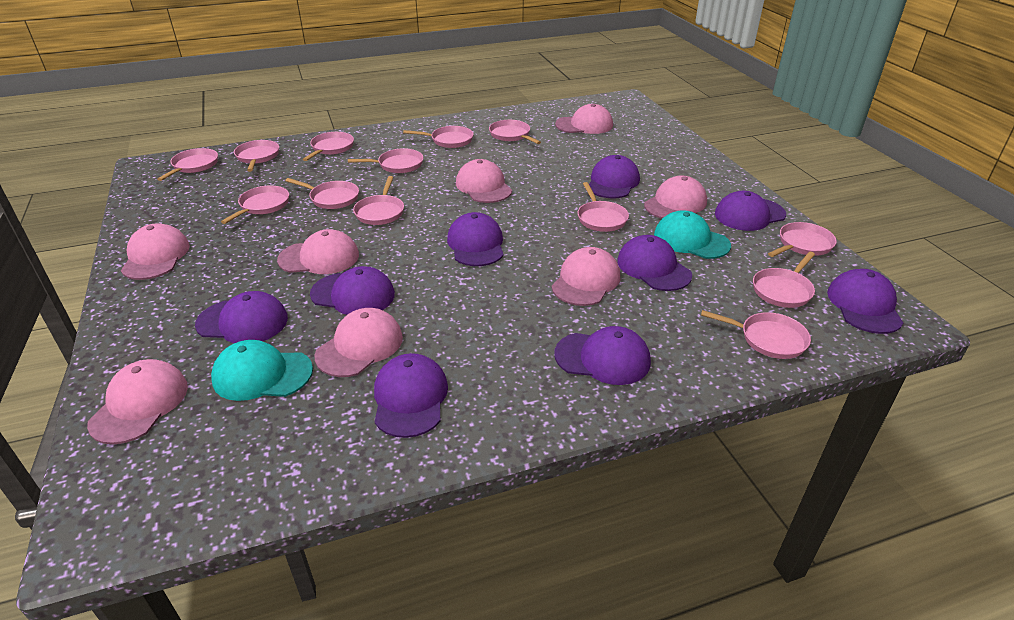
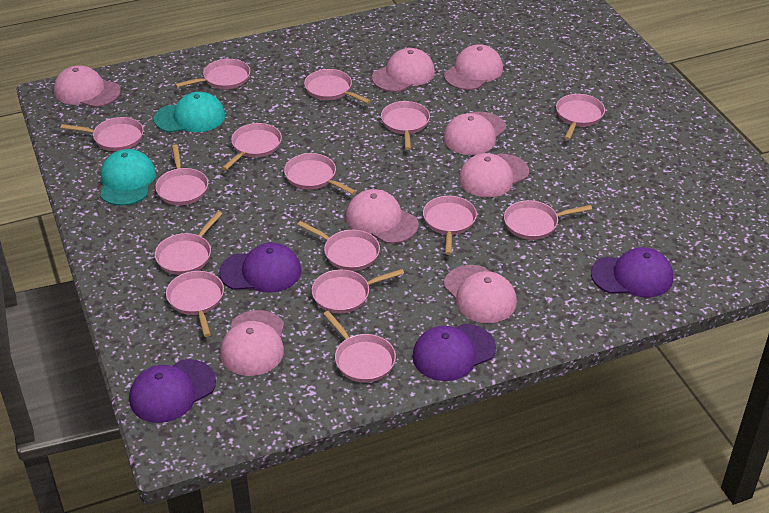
pink pan: 13 -> 15
purple cap: 9 -> 4

